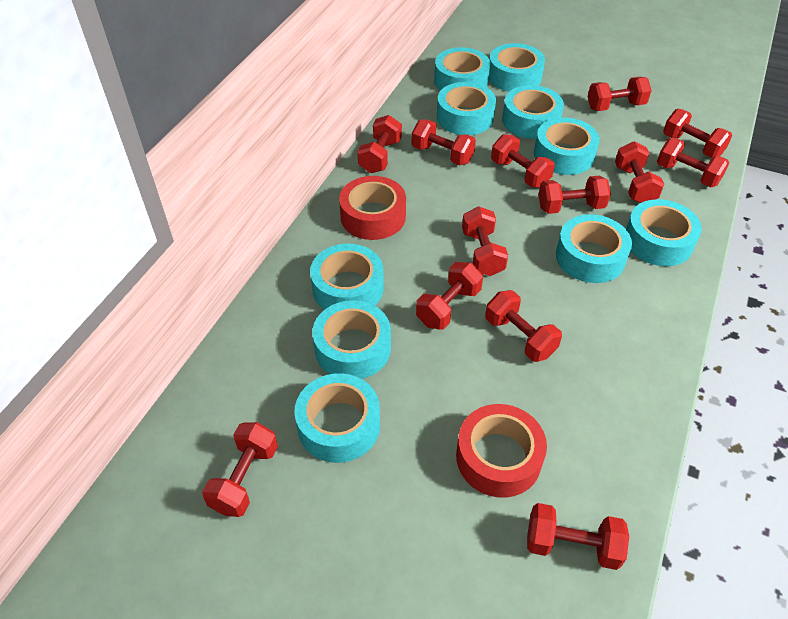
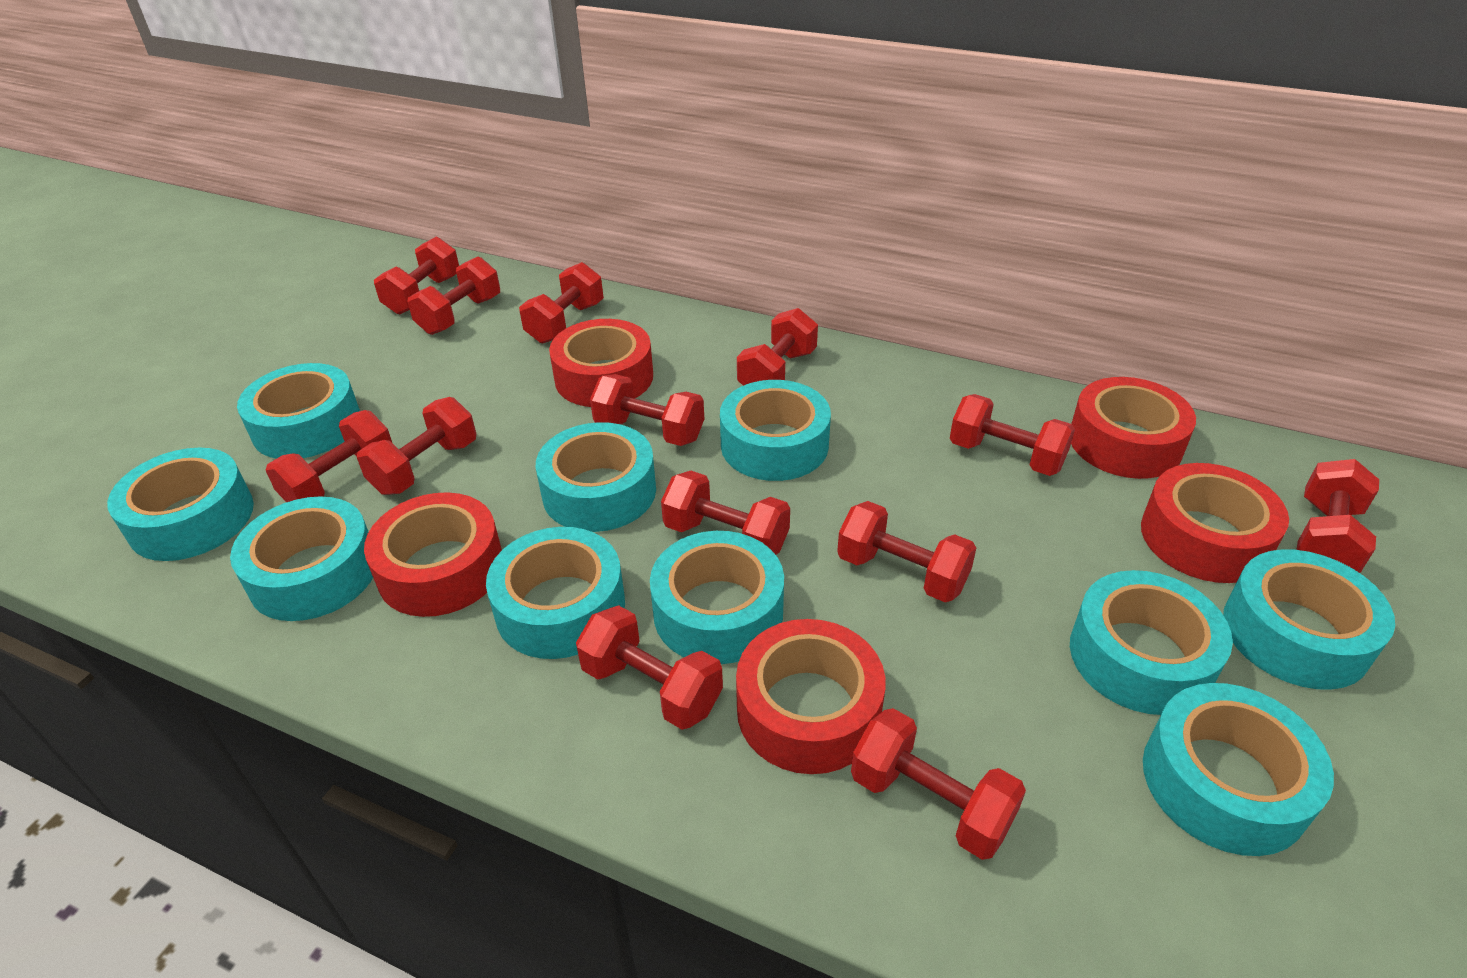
red tape: 2 -> 5

